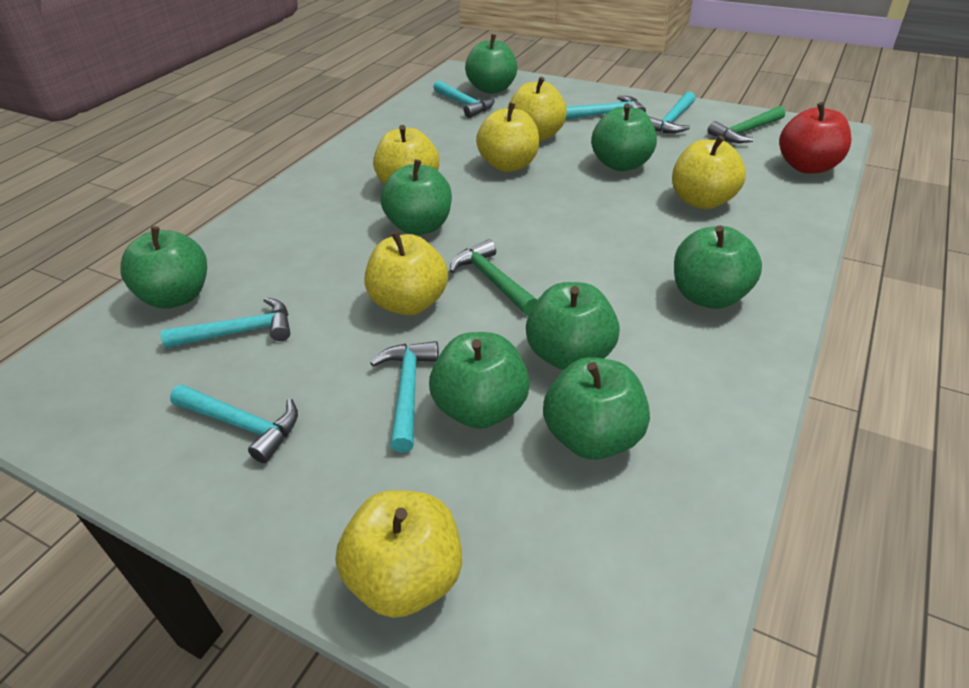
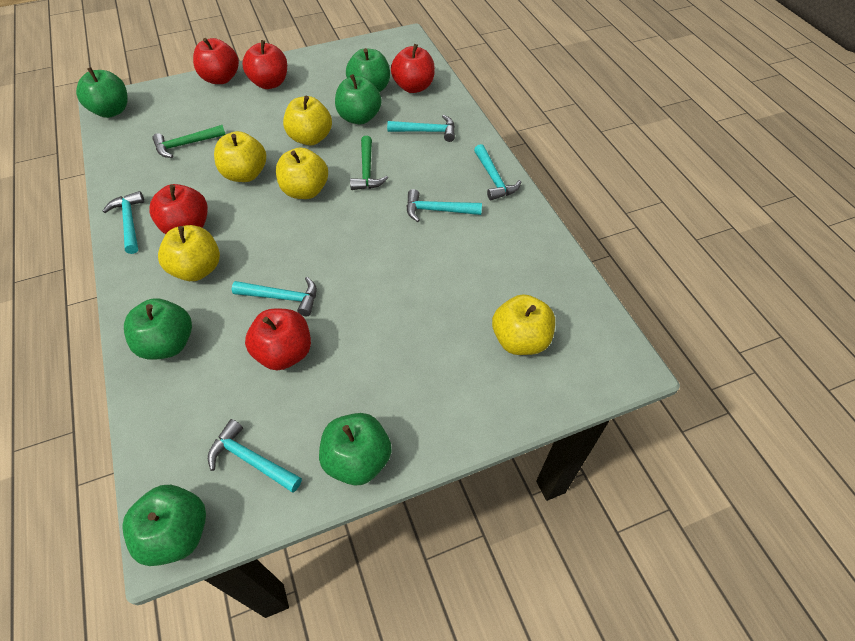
green apple: 8 -> 6
red apple: 1 -> 5
yellow apple: 6 -> 5

